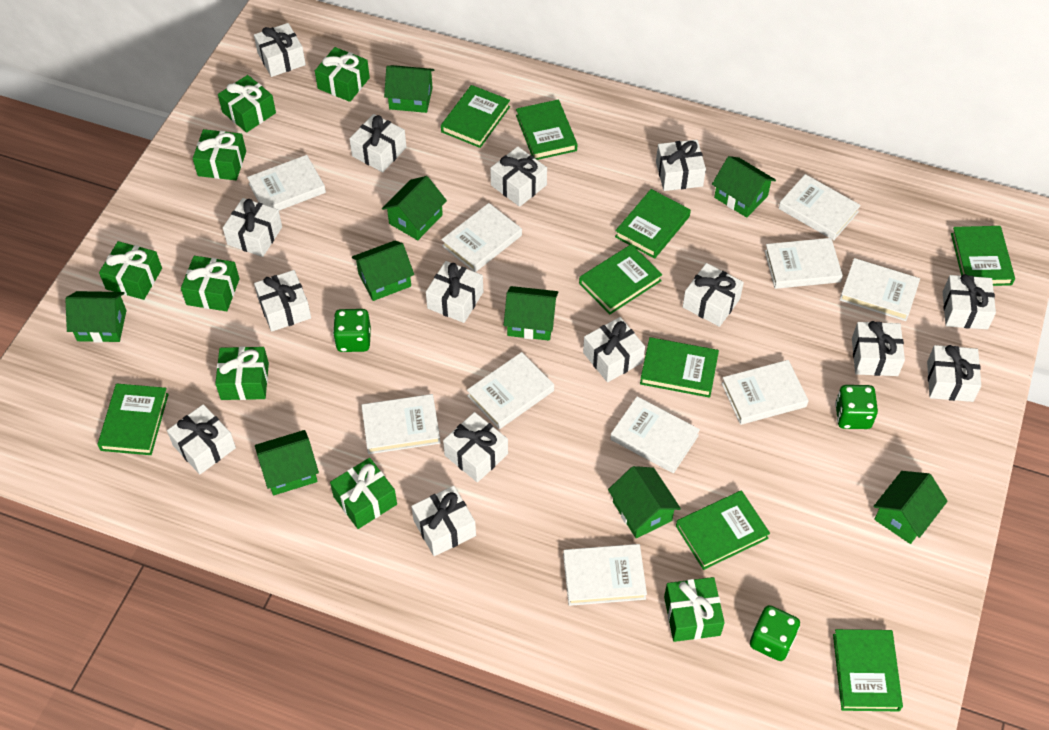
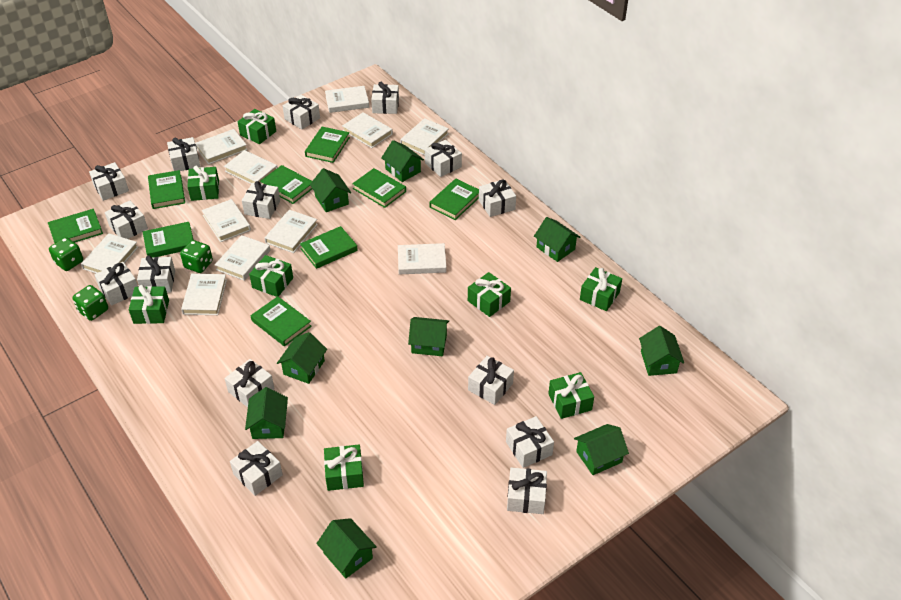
white book: 10 -> 11

